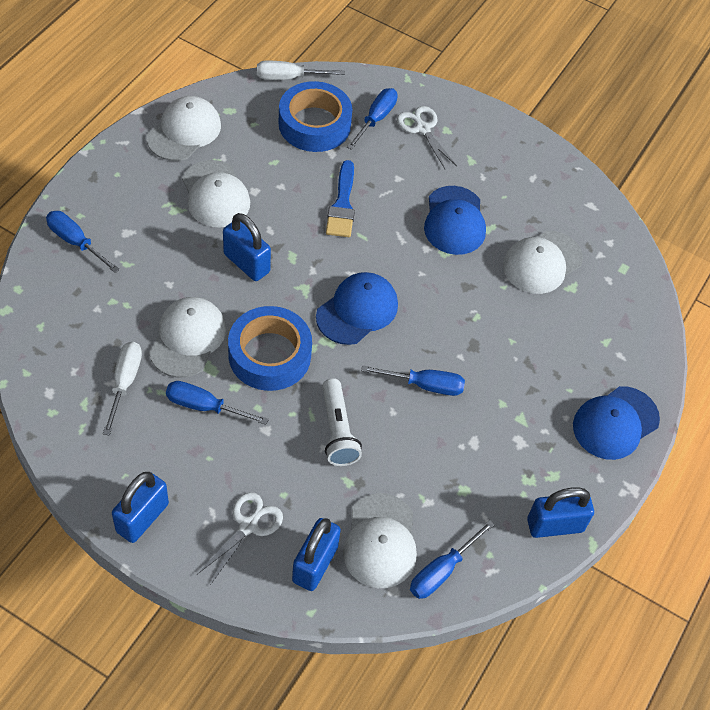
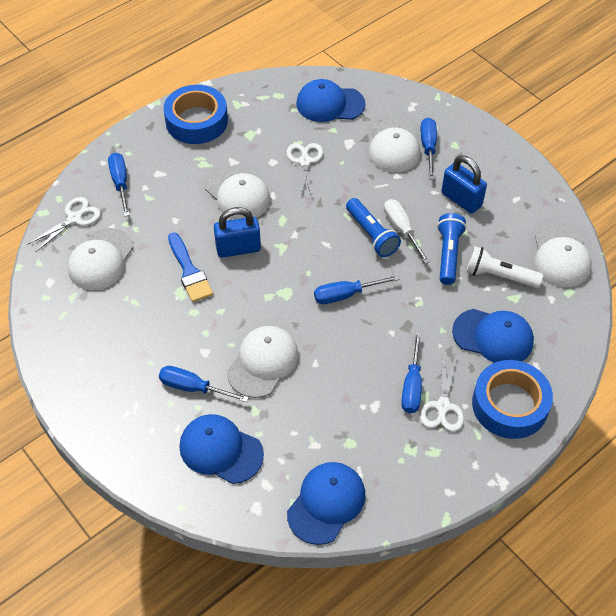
blue cap: 3 -> 4
blue flashlight: 0 -> 2
blue padlock: 4 -> 2
white scissors: 2 -> 3
white screwdriver: 2 -> 1

